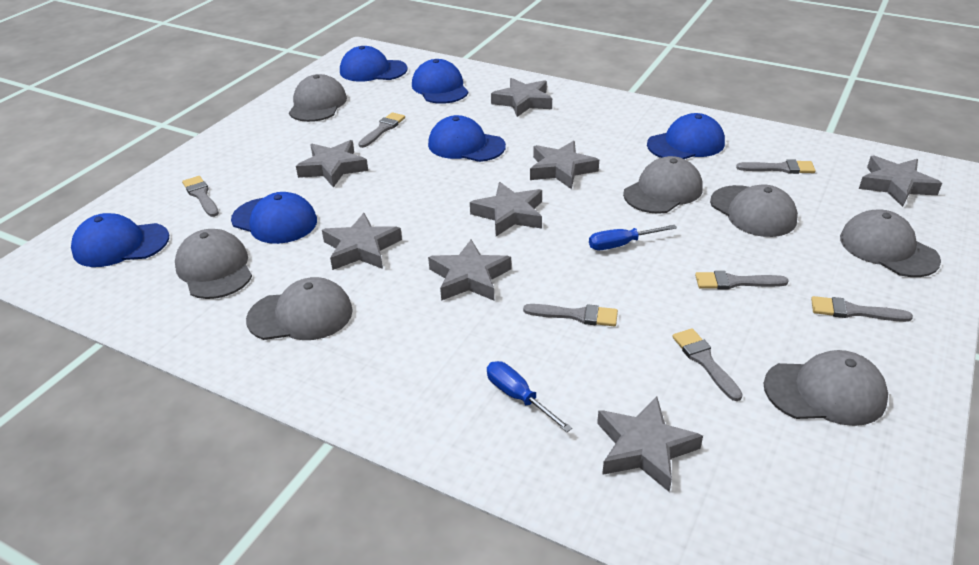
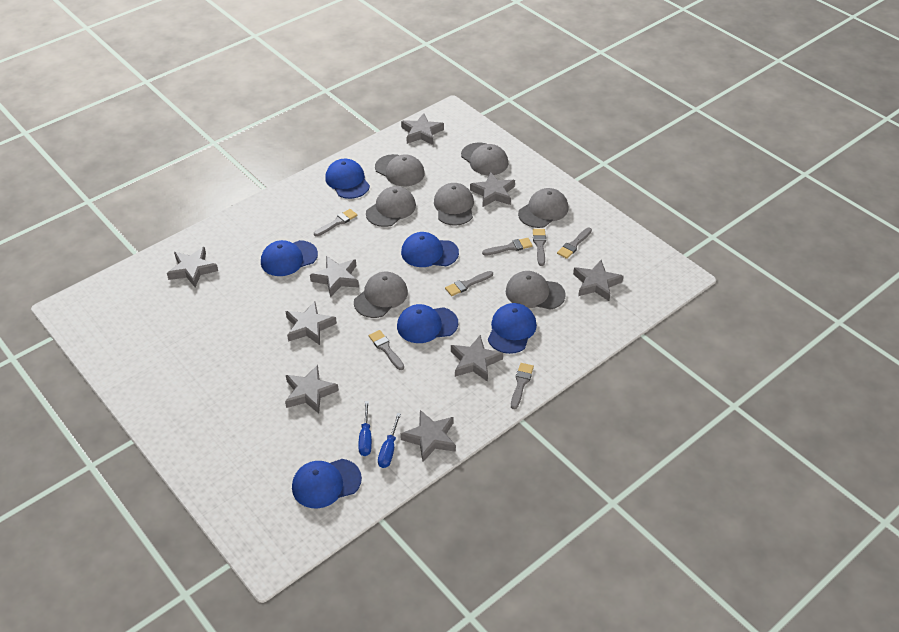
grey star: 8 -> 9

